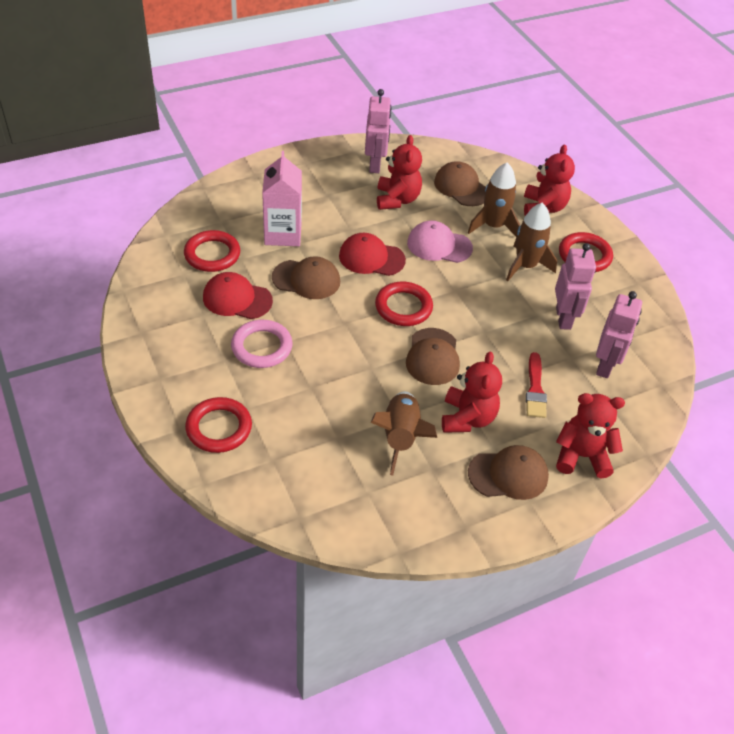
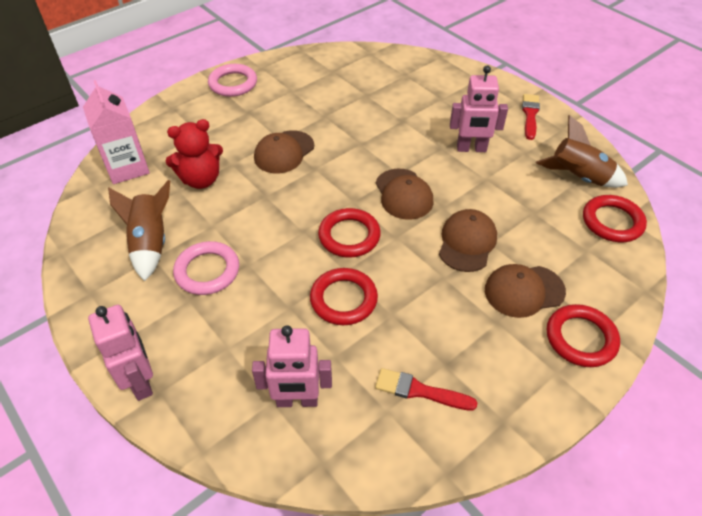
brown rocket: 3 -> 2
pink cap: 1 -> 0
pink ring: 1 -> 2
red brush: 1 -> 2
red cap: 2 -> 0
red teddy bear: 4 -> 1

